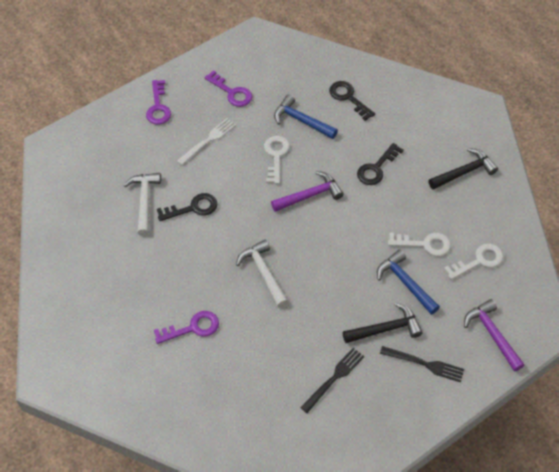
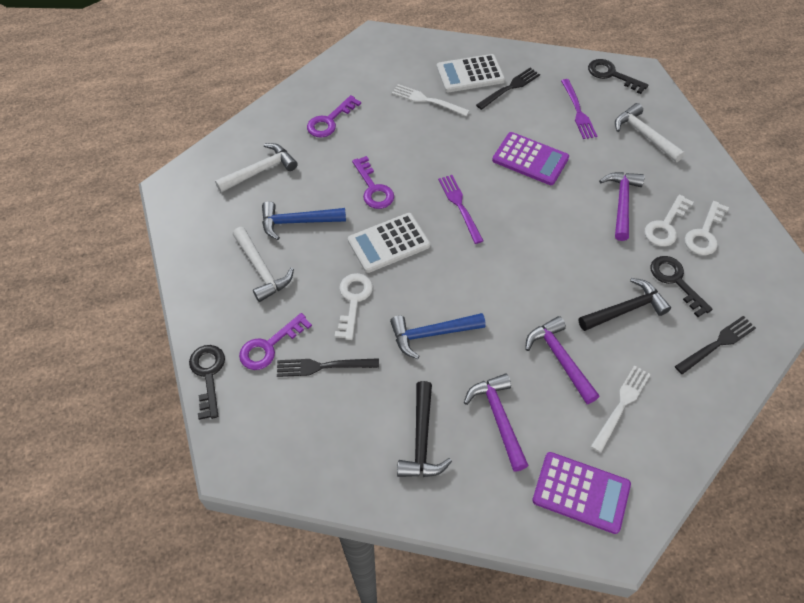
black fork: 2 -> 3
purple calculator: 0 -> 2
purple fork: 0 -> 2
purple hammer: 2 -> 3
white calculator: 0 -> 2
white fork: 1 -> 2
white hammer: 2 -> 3

